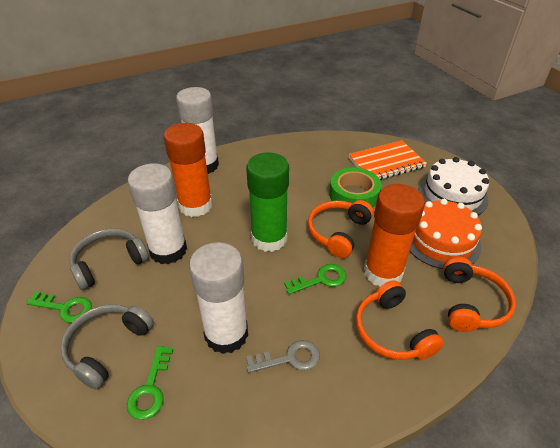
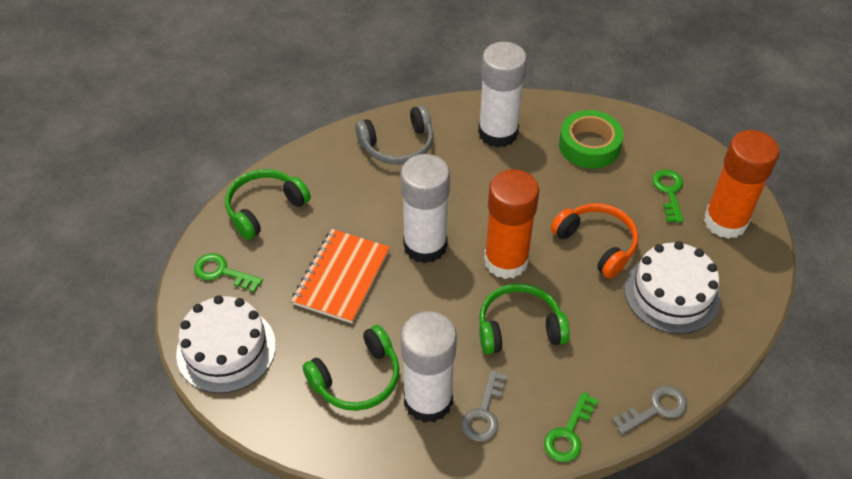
green glue stick: 1 -> 0
green headphones: 0 -> 3
grey headphones: 2 -> 1
grey key: 1 -> 2
orange cake: 1 -> 0
orange headphones: 3 -> 1
white cake: 1 -> 2

